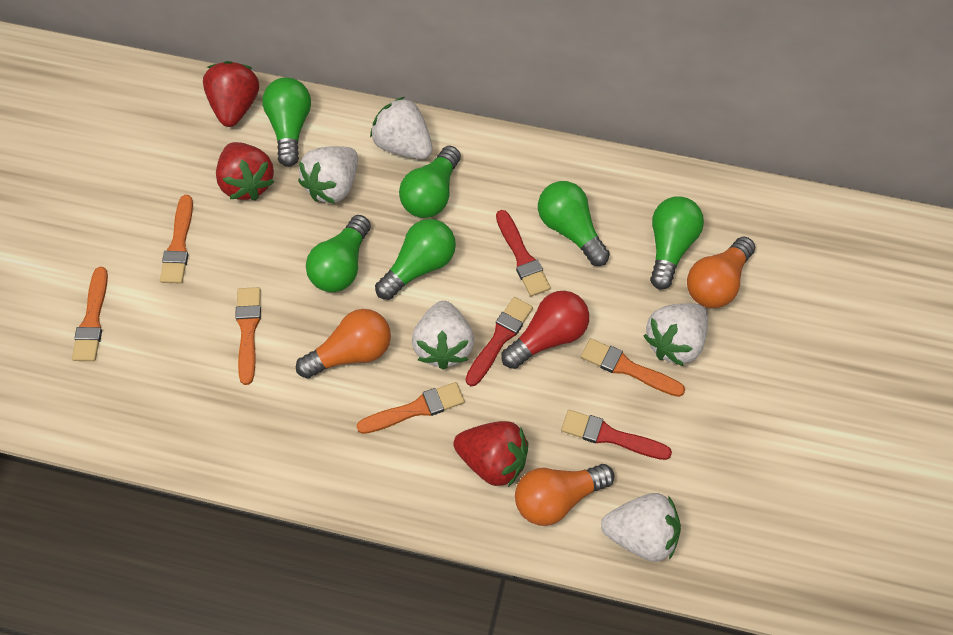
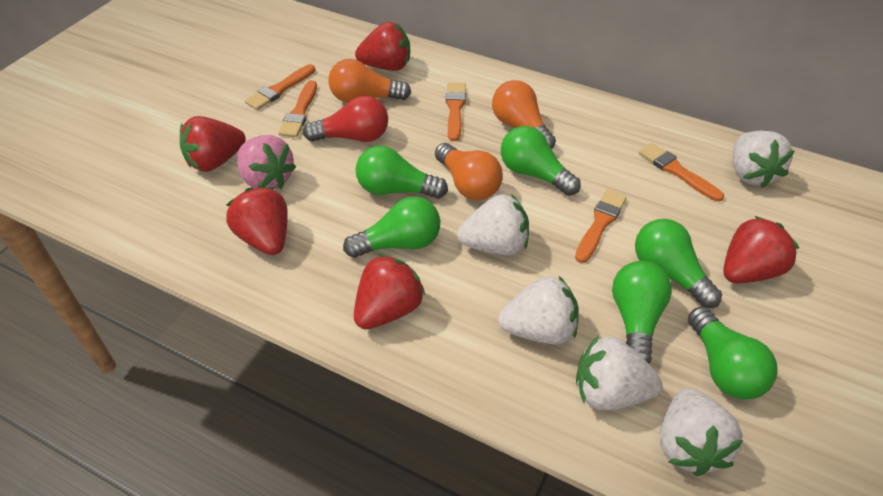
pink strawberry: 0 -> 1
red brush: 3 -> 0
red strawberry: 3 -> 5

